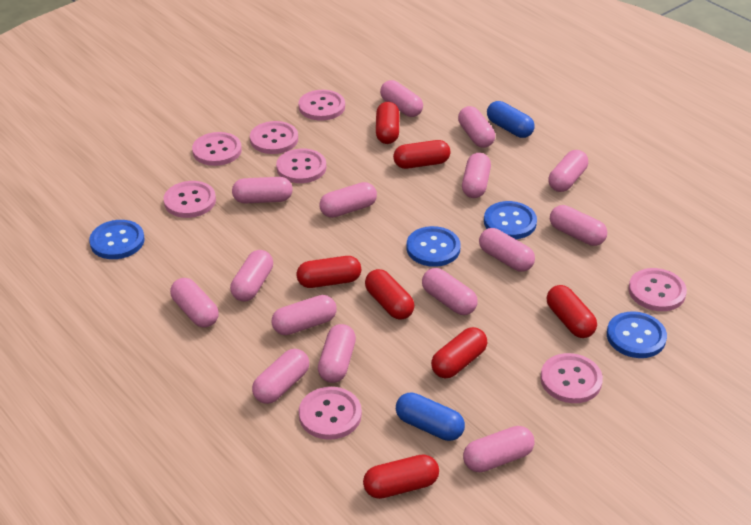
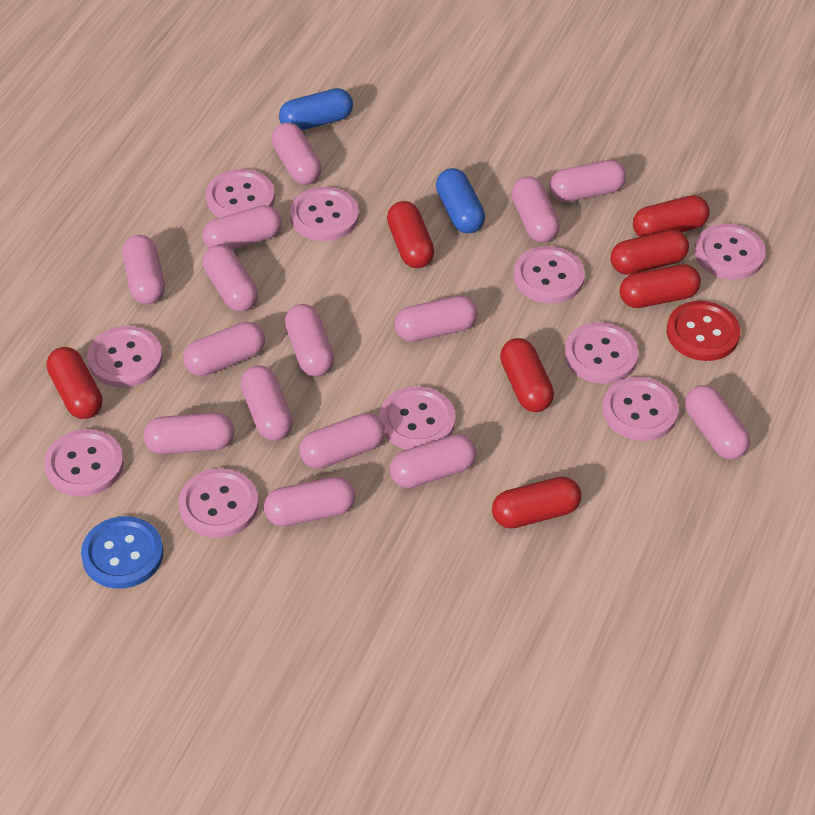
blue button: 4 -> 1
pink button: 8 -> 10
red button: 0 -> 1

